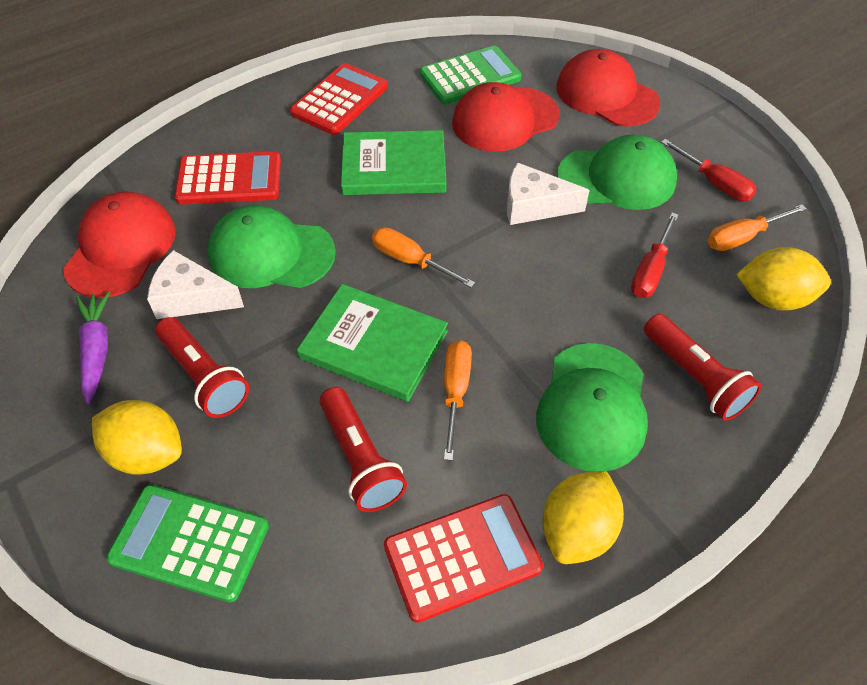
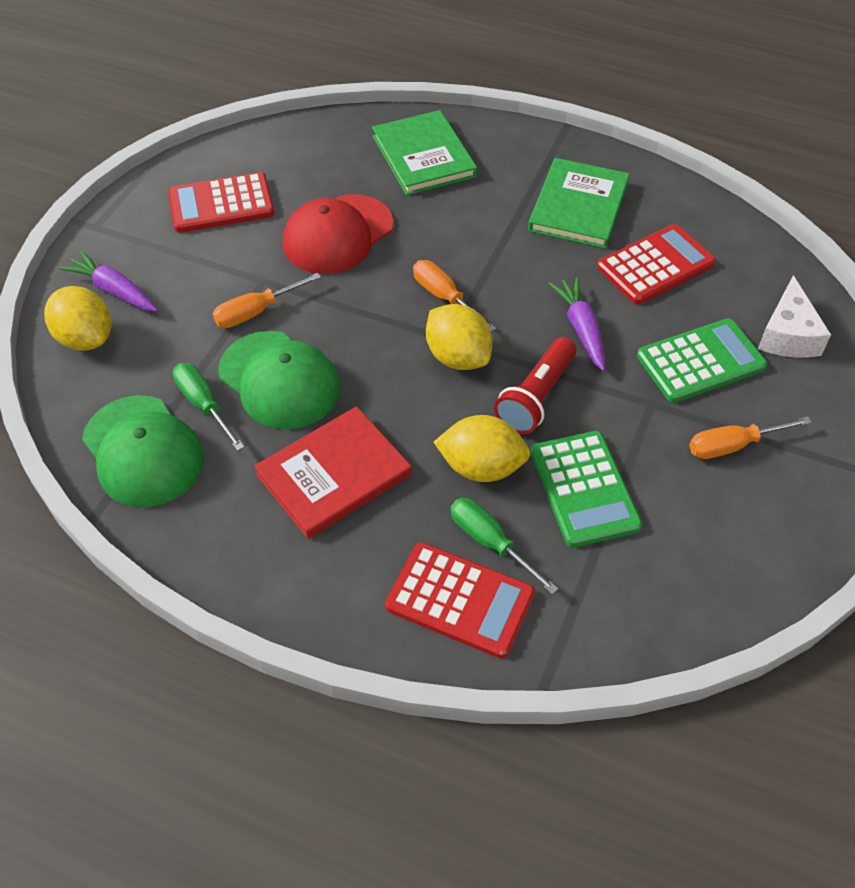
green cap: 3 -> 2
green screwdriver: 0 -> 2
purple carrot: 1 -> 2
red book: 0 -> 1
red cap: 3 -> 1
red flashlight: 3 -> 1
red screwdriver: 2 -> 0
white cheese: 2 -> 1

